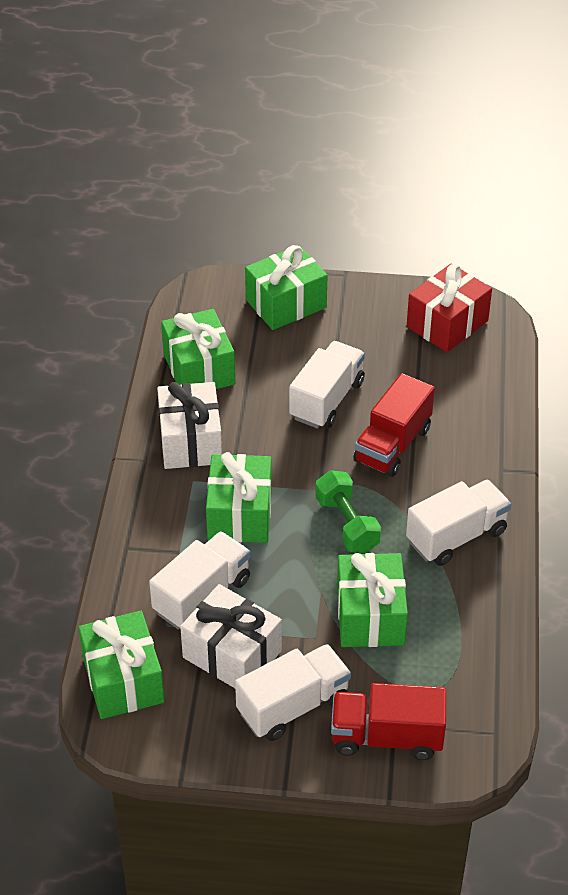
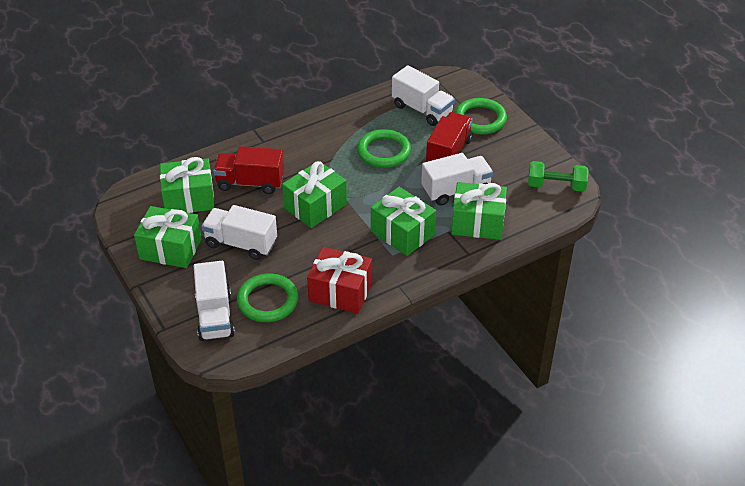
green ring: 0 -> 3
white gift: 2 -> 0

